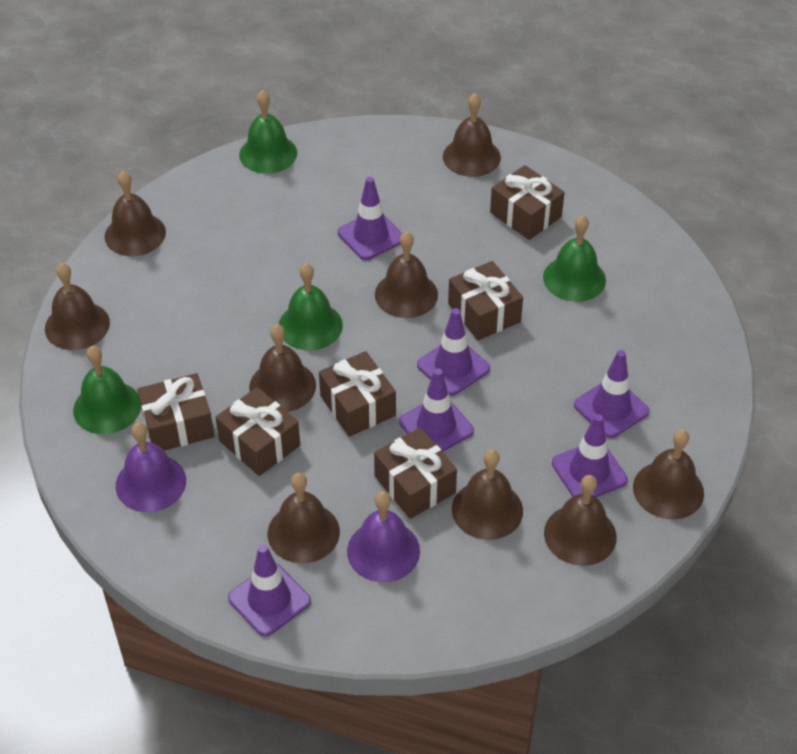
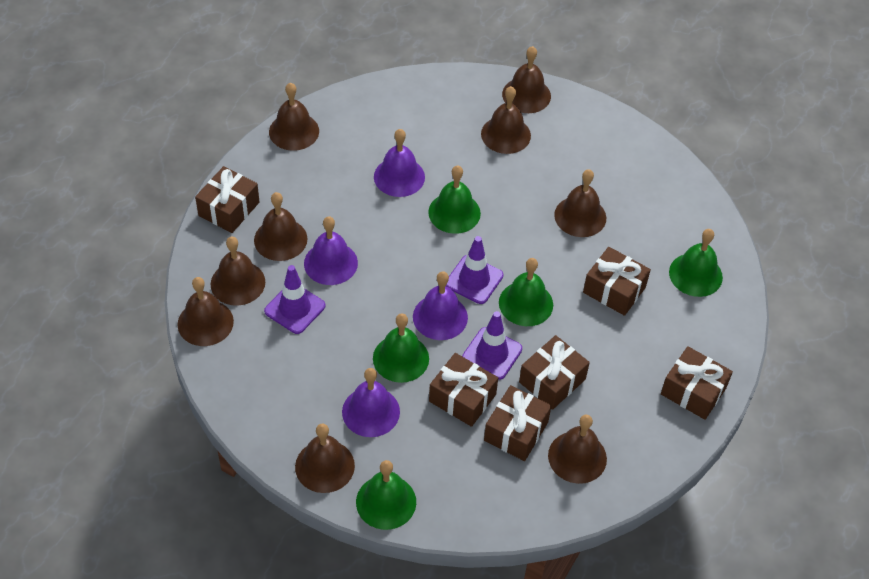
green bell: 4 -> 5
purple bell: 2 -> 4
purple traffic cone: 6 -> 3

